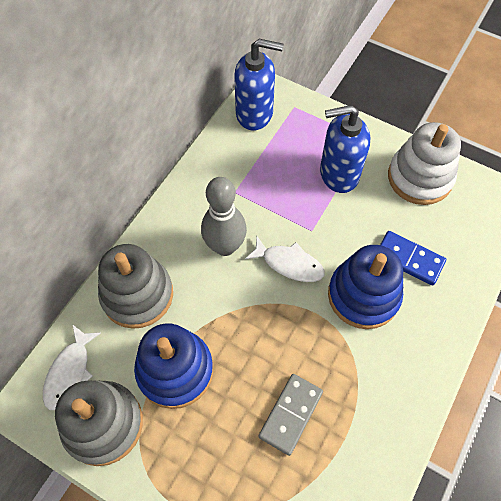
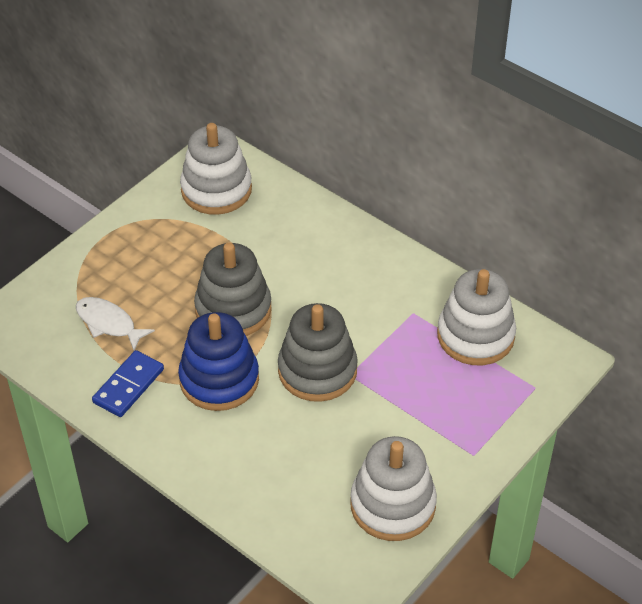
blue soap dispenser: 2 -> 0
blue stacking toy: 2 -> 1
grey bowling pin: 1 -> 0
grey domino: 1 -> 0
white fish: 2 -> 1
white stacking toy: 1 -> 3

